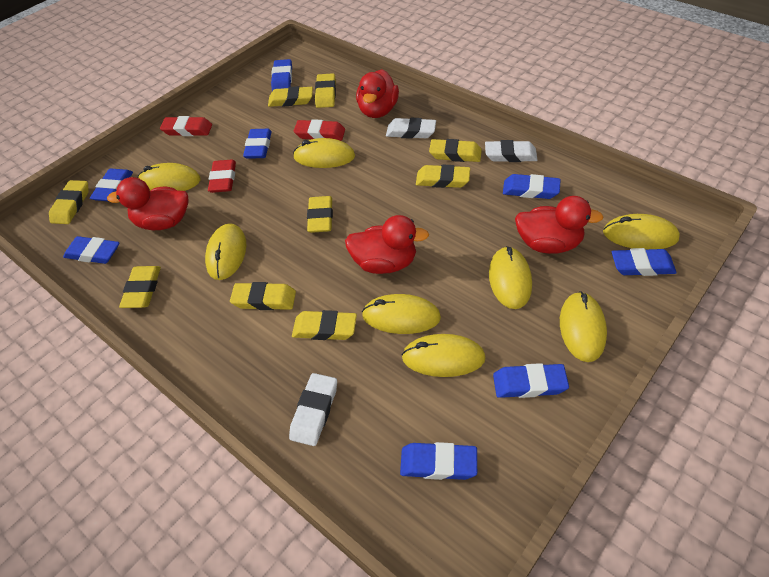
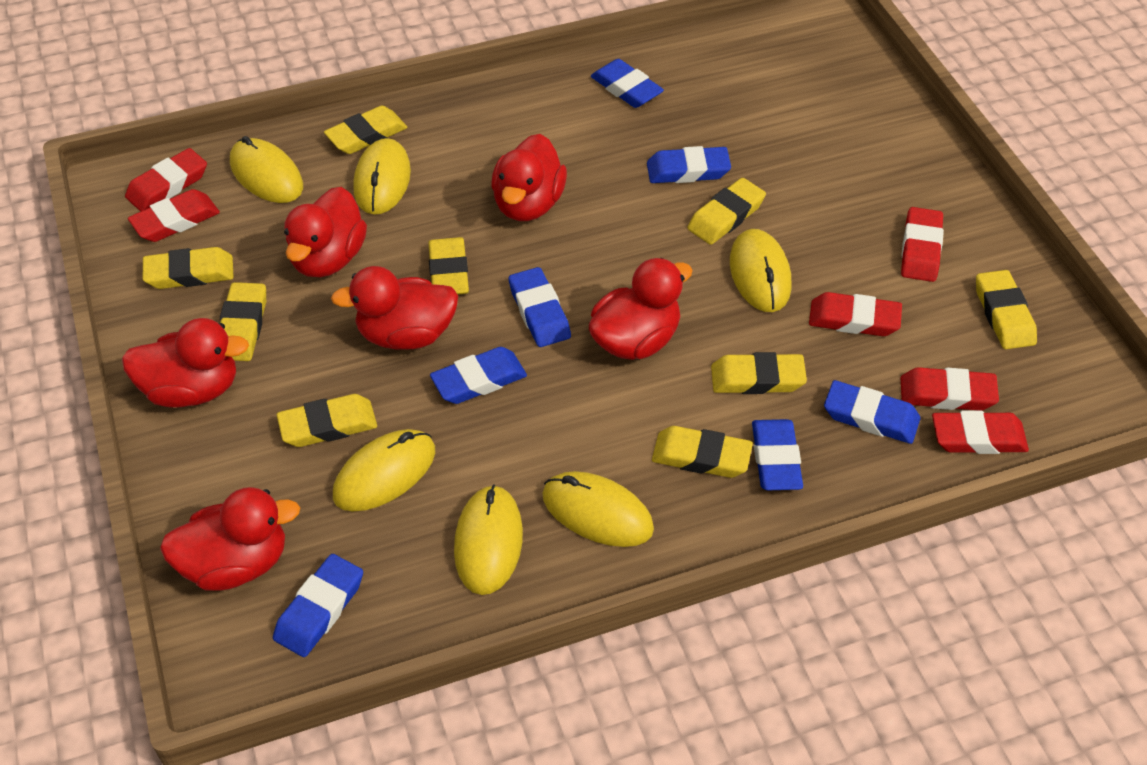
blue eraser: 8 -> 7
red duck: 4 -> 6
red eraser: 3 -> 6
white eraser: 3 -> 0
yellow mouse: 8 -> 6

